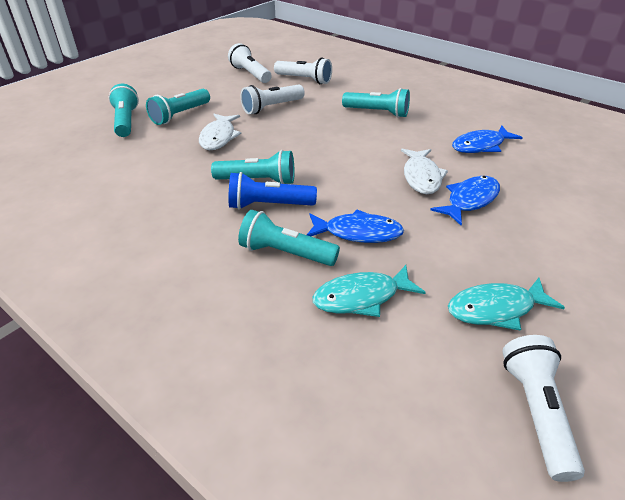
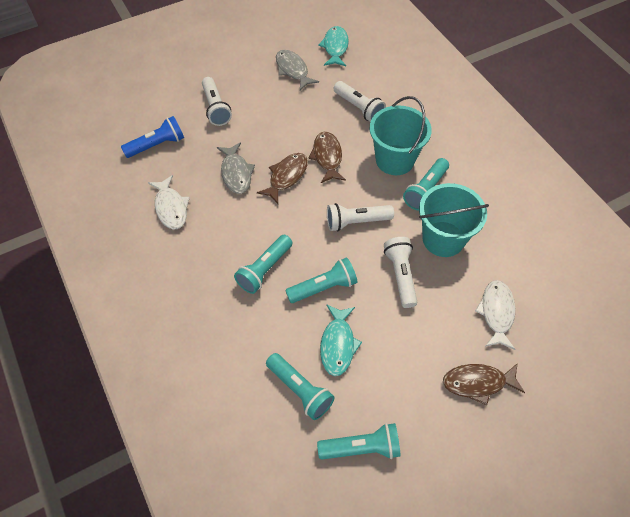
blue fish: 3 -> 0
brown fish: 0 -> 3
grey fish: 0 -> 2
turquoise bucket: 0 -> 2

